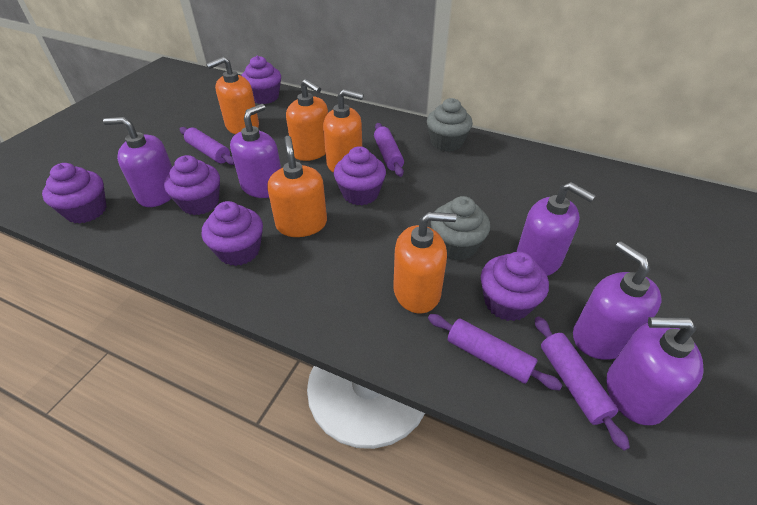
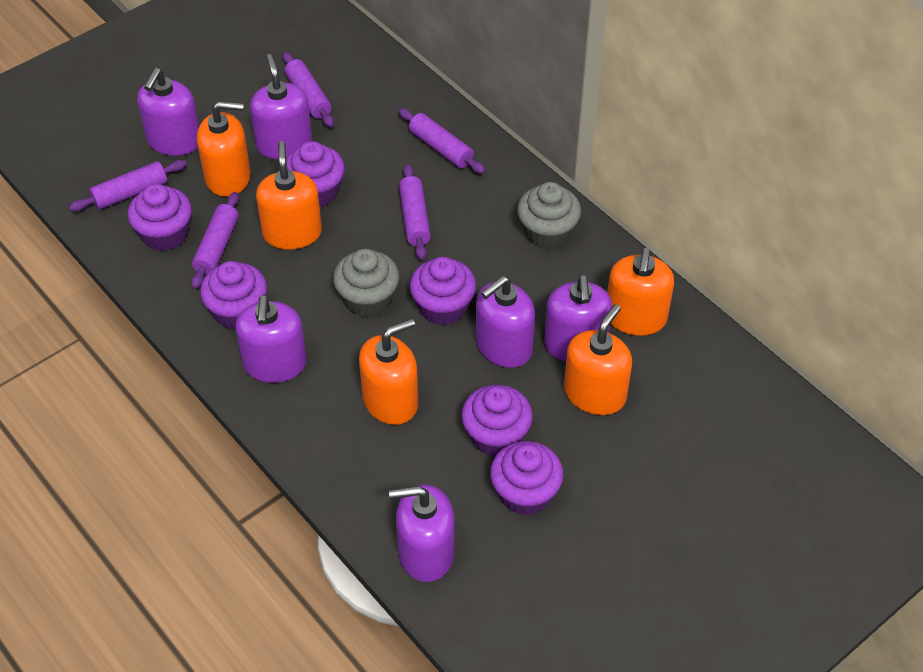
purple rolling pin: 4 -> 5
purple soap dispenser: 5 -> 6

